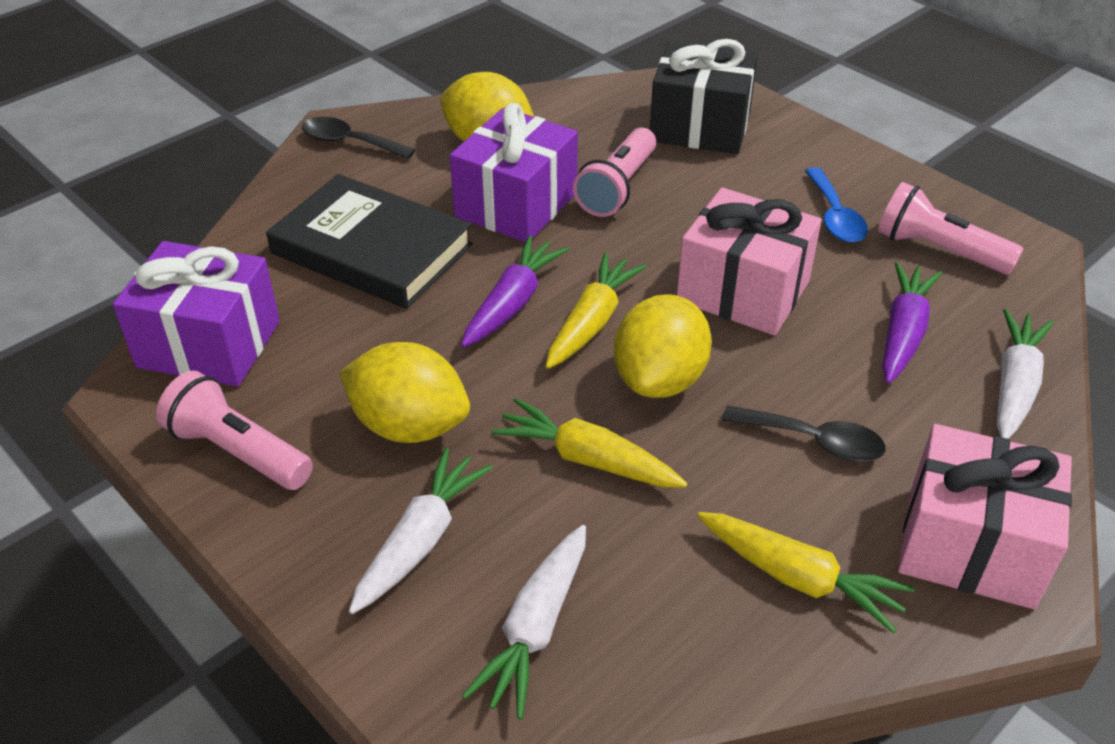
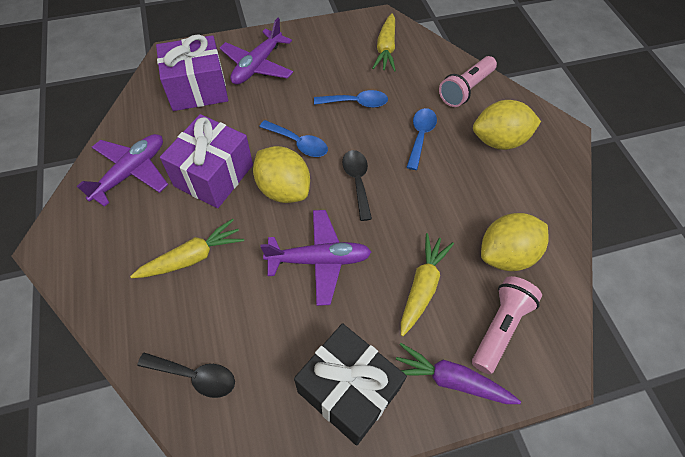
black book: 1 -> 0
blue spoon: 1 -> 3
pink flashlight: 3 -> 2
pink gift: 2 -> 0
purple carrot: 2 -> 1
purple plane: 0 -> 3
white carrot: 3 -> 0

